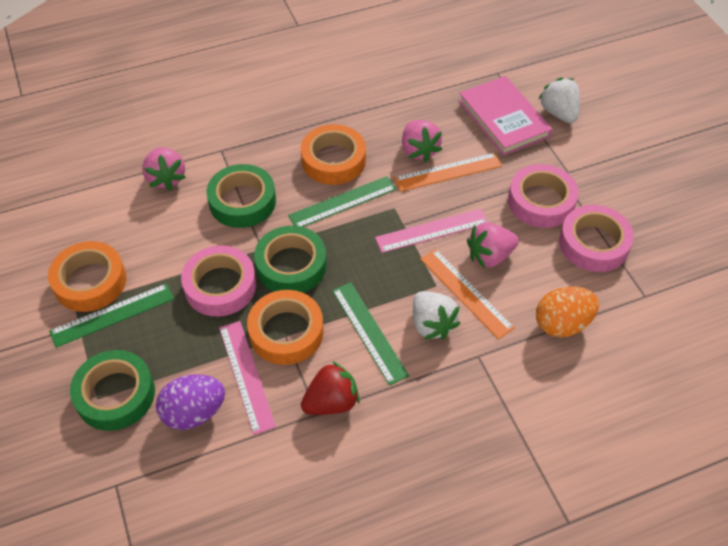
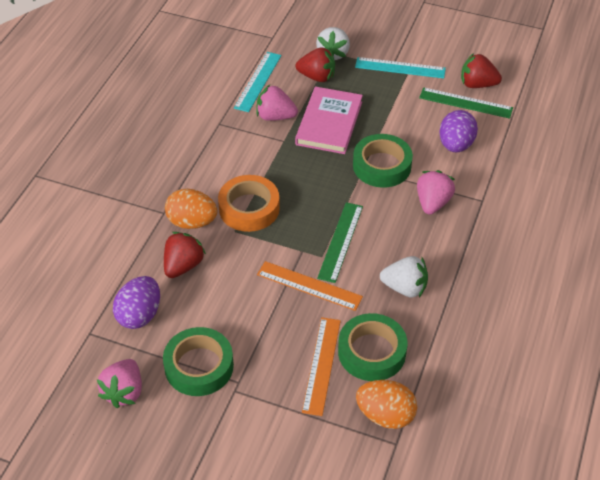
green ruler: 3 -> 2
orange egg: 1 -> 2
orange tape: 3 -> 1
pink ruler: 2 -> 0
pink tape: 3 -> 0
purple egg: 1 -> 2
red strawberry: 1 -> 3
turquoise ruler: 0 -> 2

